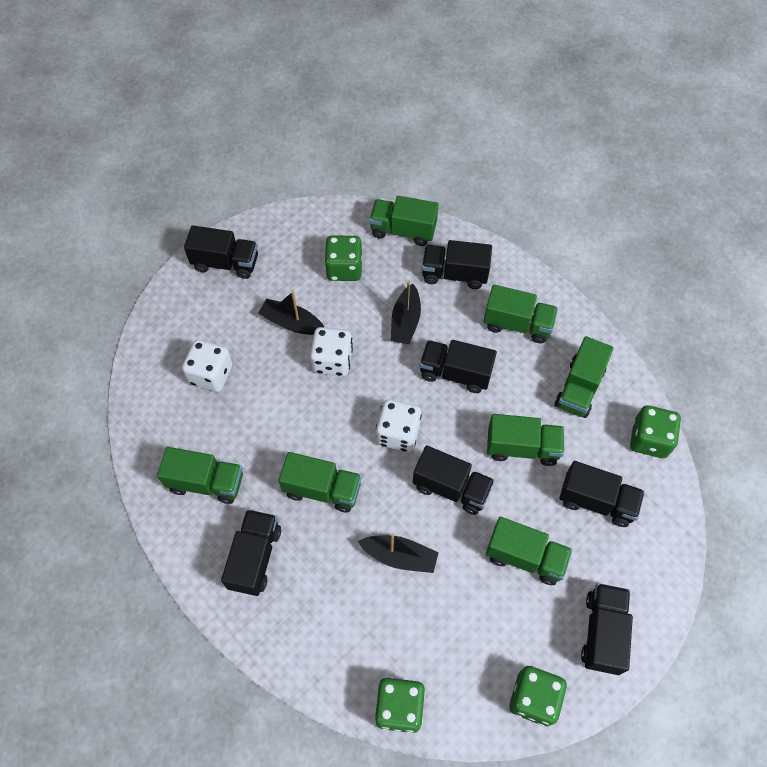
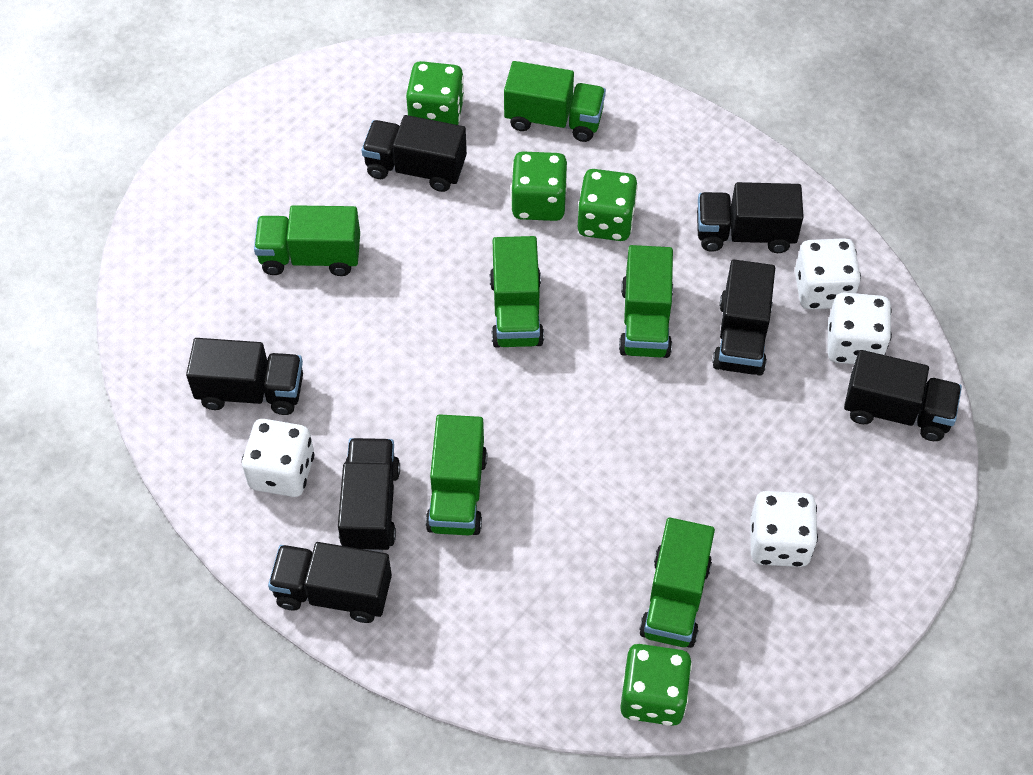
black boat: 3 -> 0
green truck: 7 -> 6
white dice: 3 -> 4

